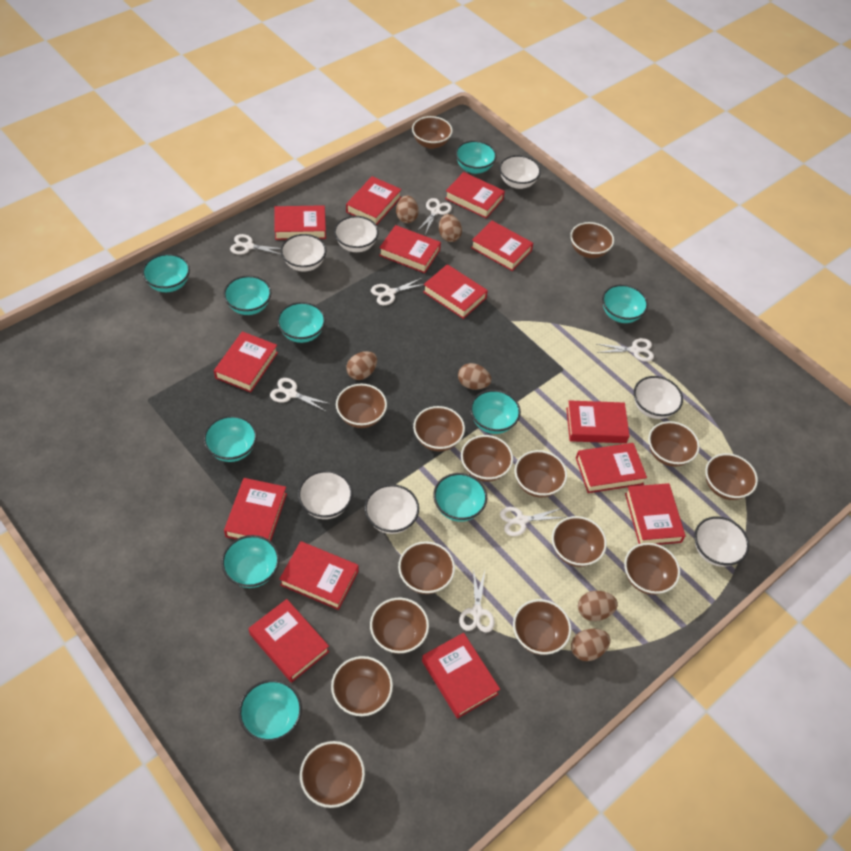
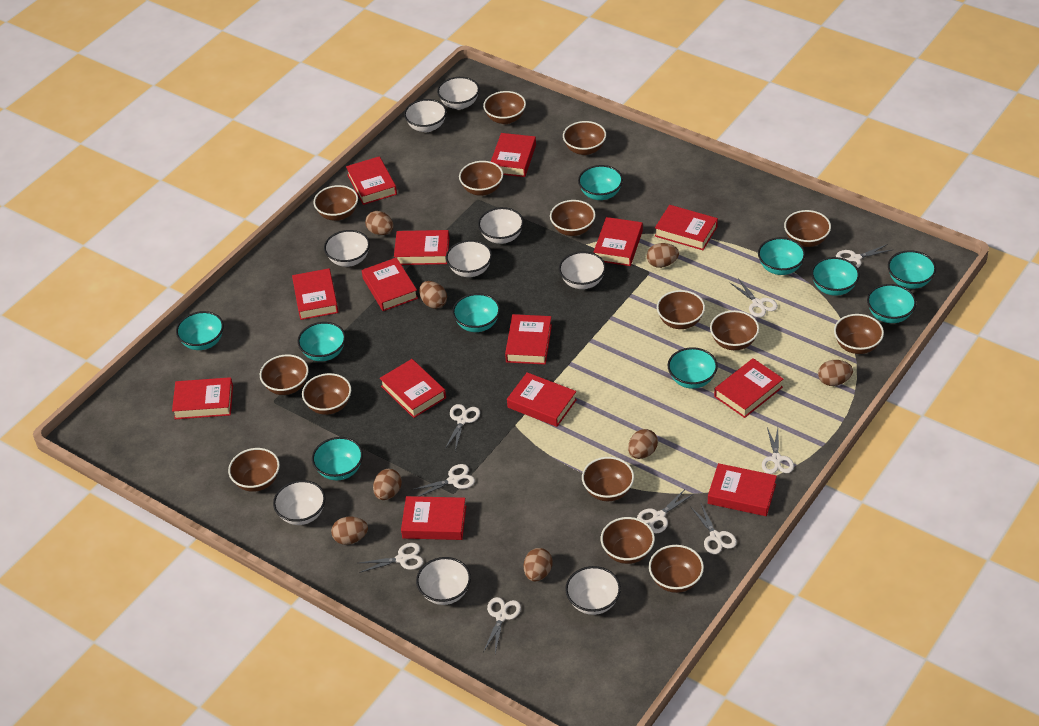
brown egg: 6 -> 8
white bowl: 7 -> 9
white scissors: 7 -> 9

